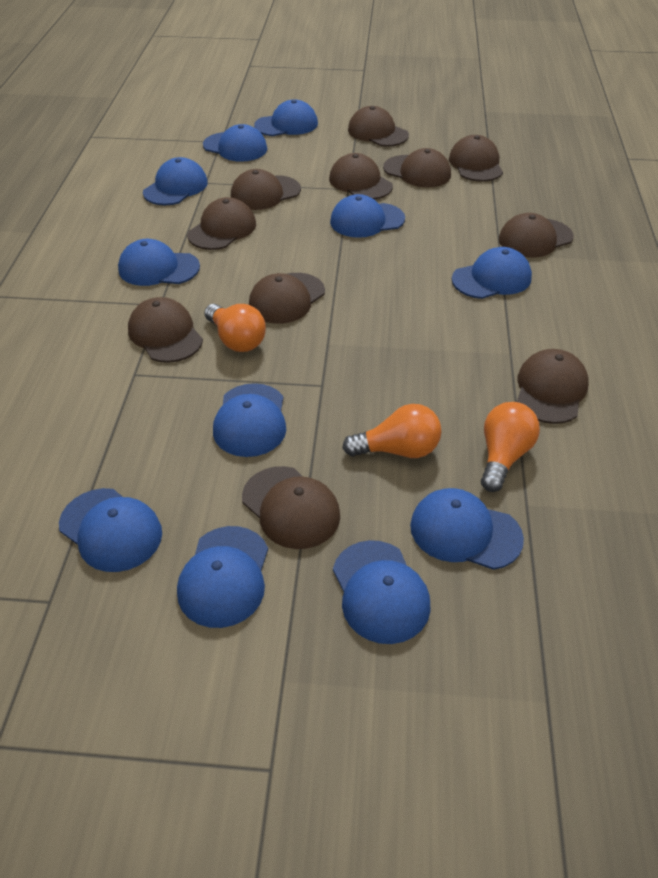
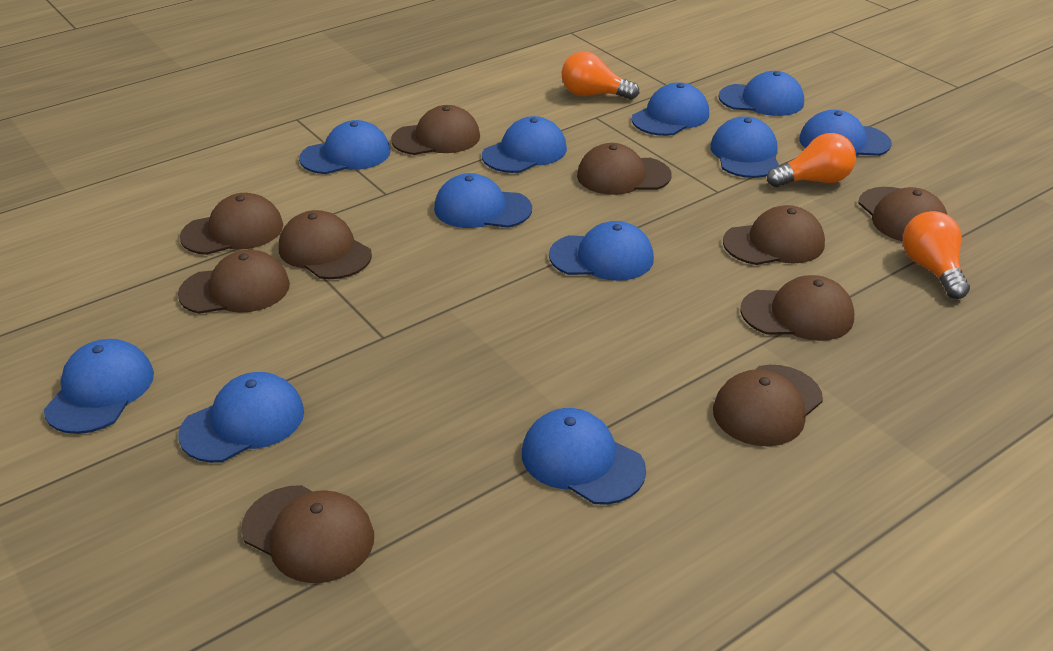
brown cap: 11 -> 10

